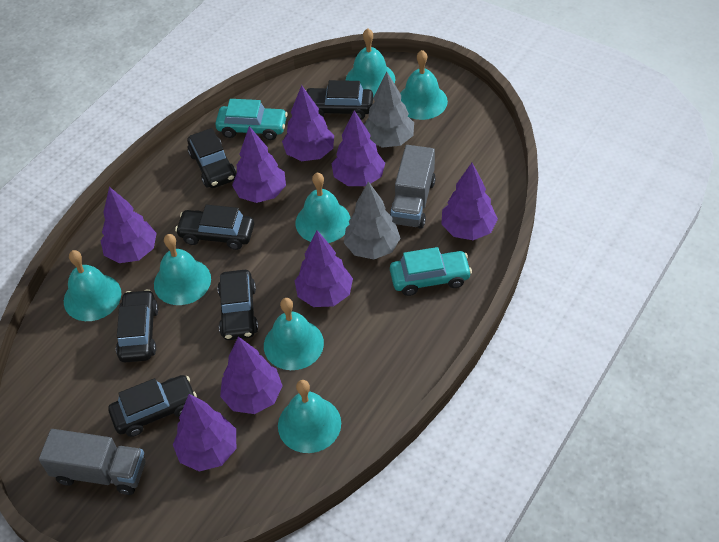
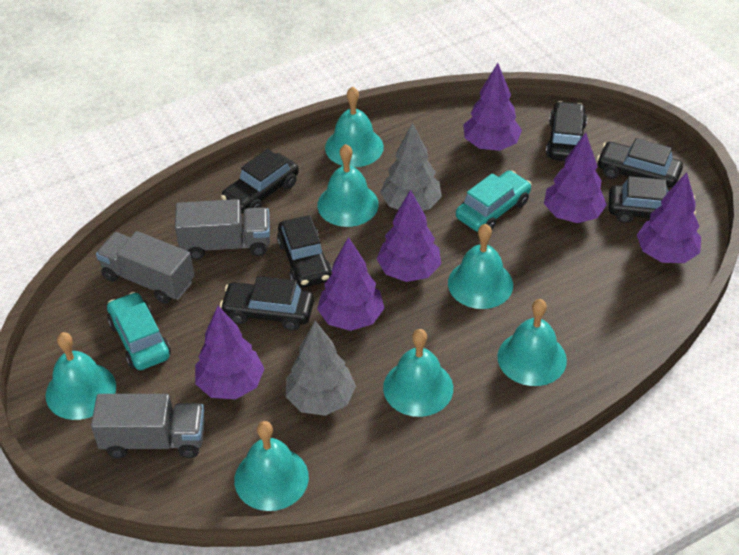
grey truck: 2 -> 3
purple tree: 8 -> 6

